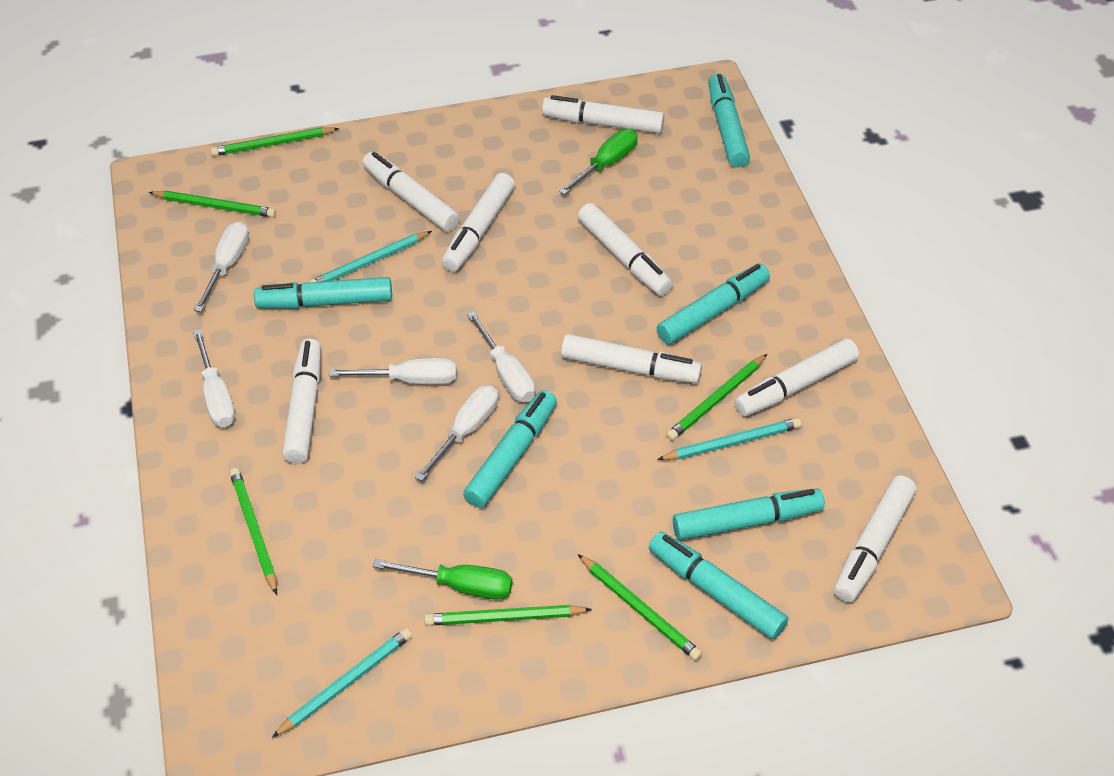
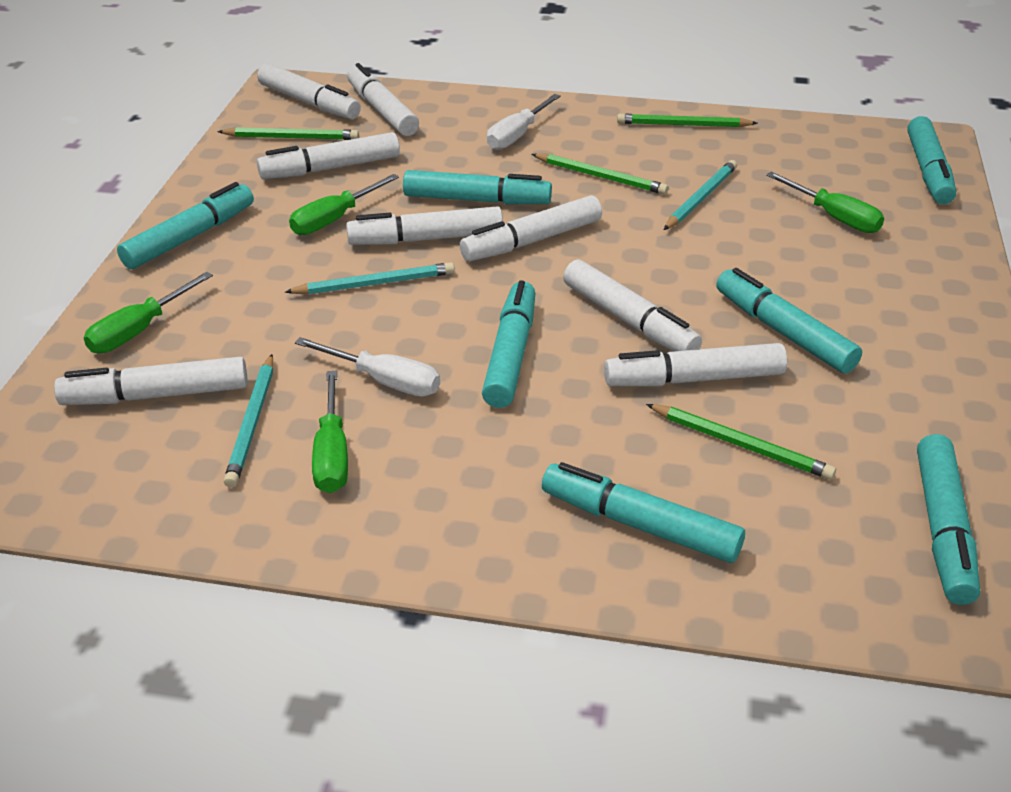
green pencil: 6 -> 4
green screwdriver: 2 -> 4
turquoise marker: 6 -> 7
white screwdriver: 5 -> 2

